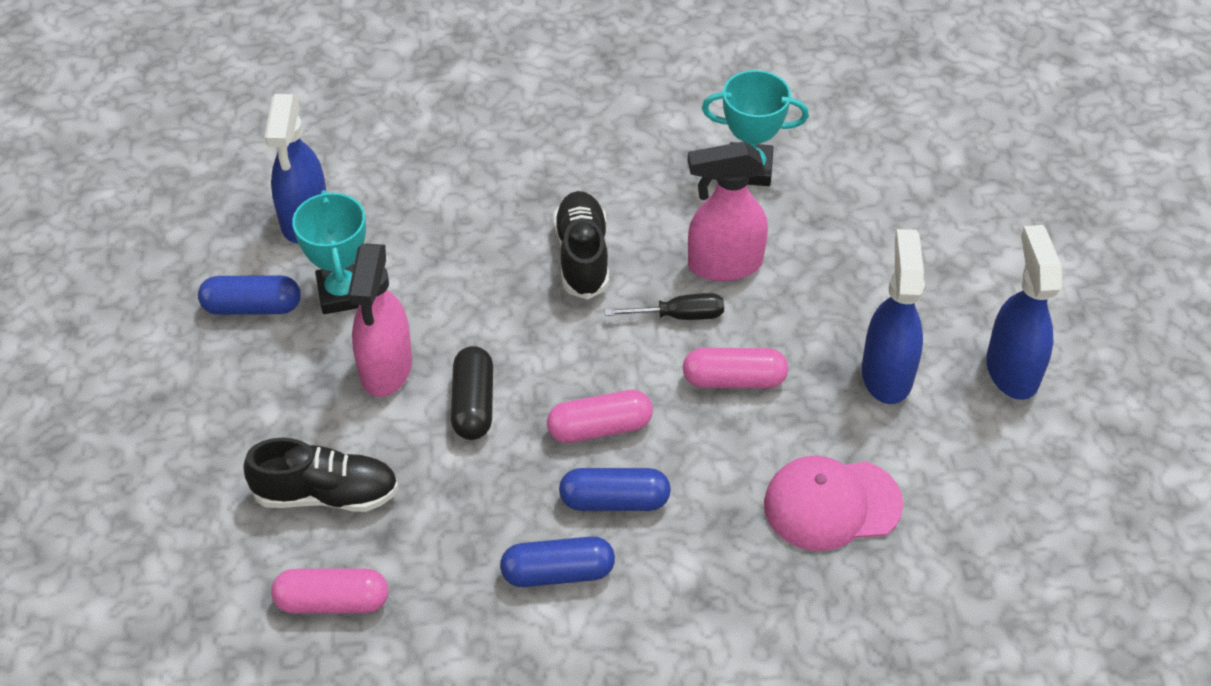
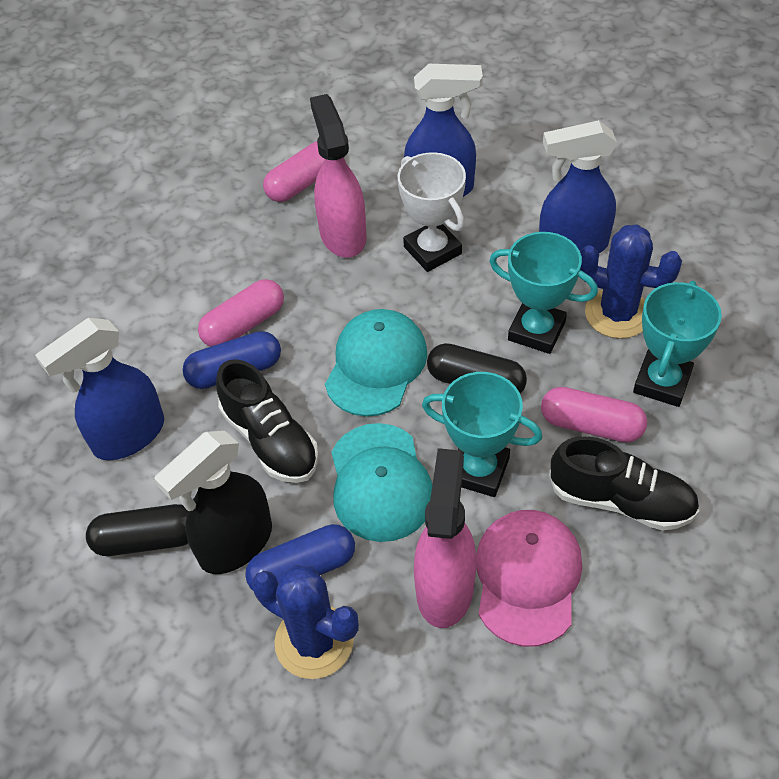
black capsule: 1 -> 2
black screwdriver: 1 -> 0
black spray bottle: 0 -> 1
blue cactus: 0 -> 2
blue capsule: 3 -> 2
turquoise cap: 0 -> 2
turquoise trophy: 2 -> 3
white trophy: 0 -> 1

